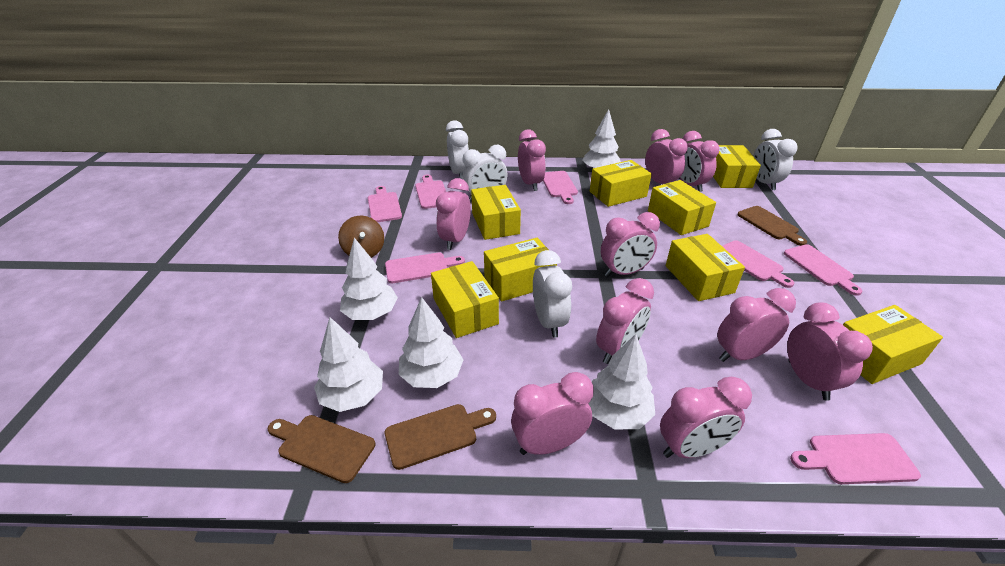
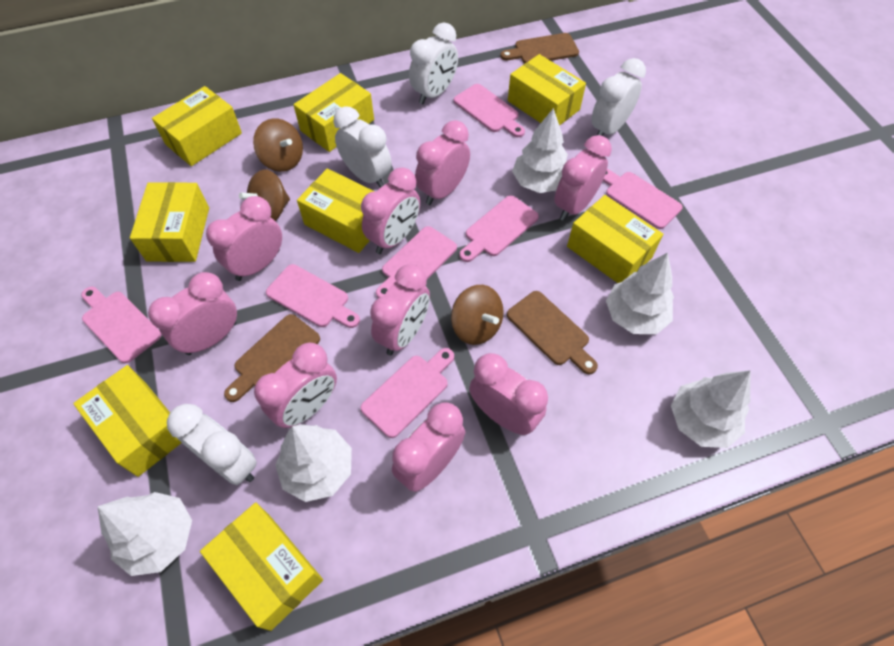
brown spinning top: 1 -> 3
pink clock: 10 -> 9

